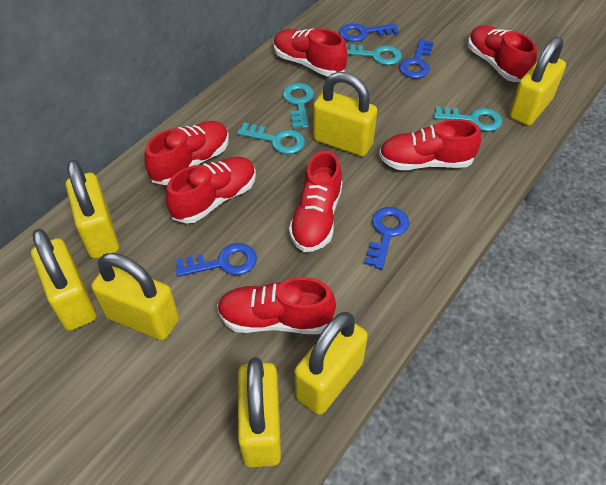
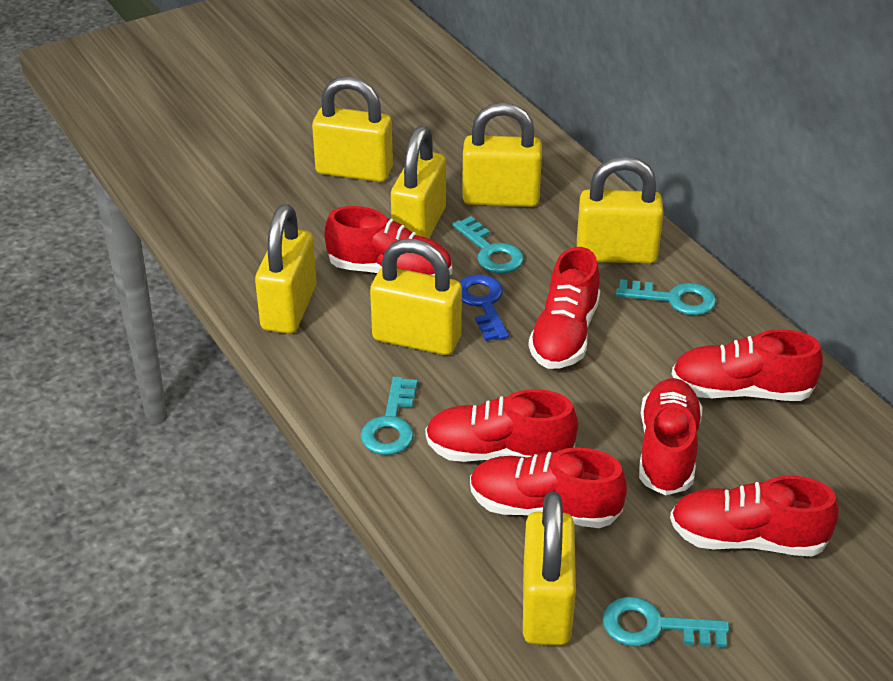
blue key: 4 -> 1

